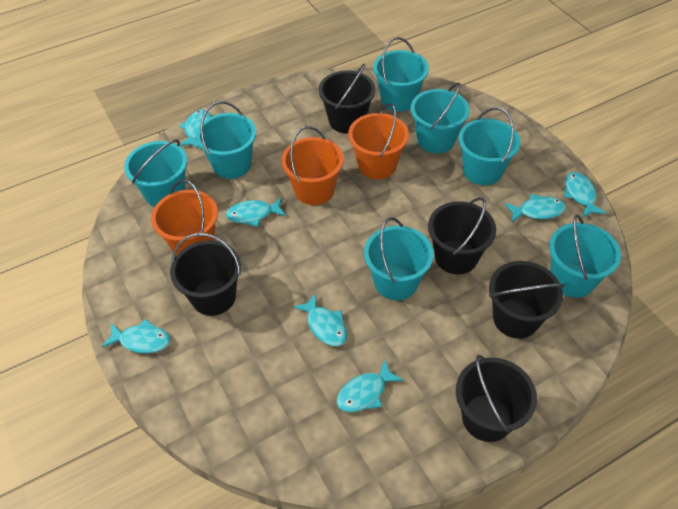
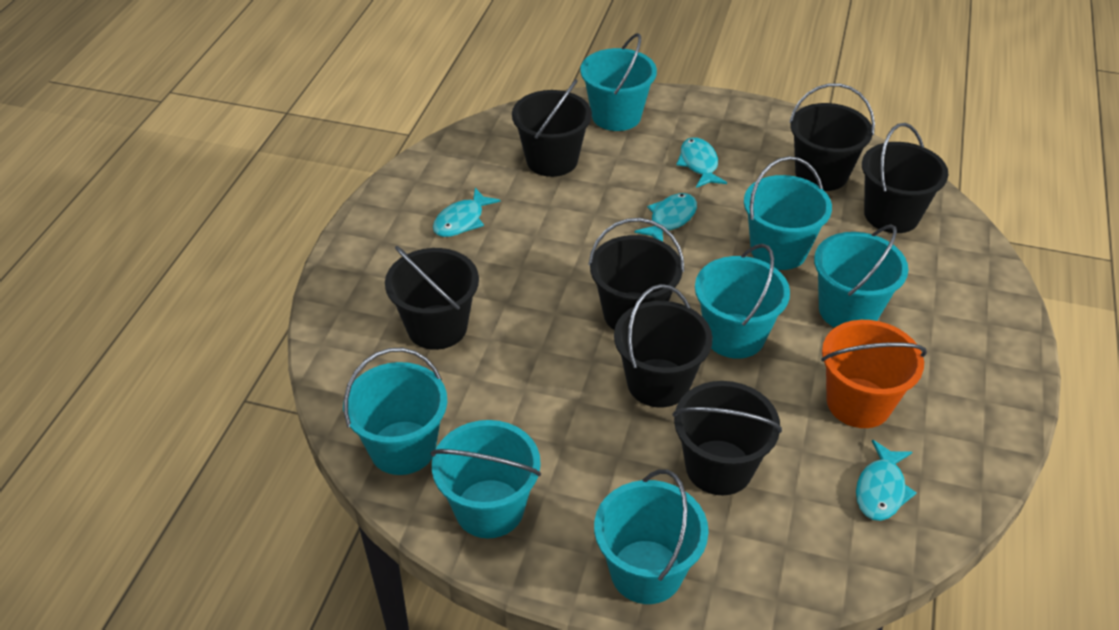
black bucket: 5 -> 7
orange bucket: 3 -> 1
turquoise fish: 7 -> 4

